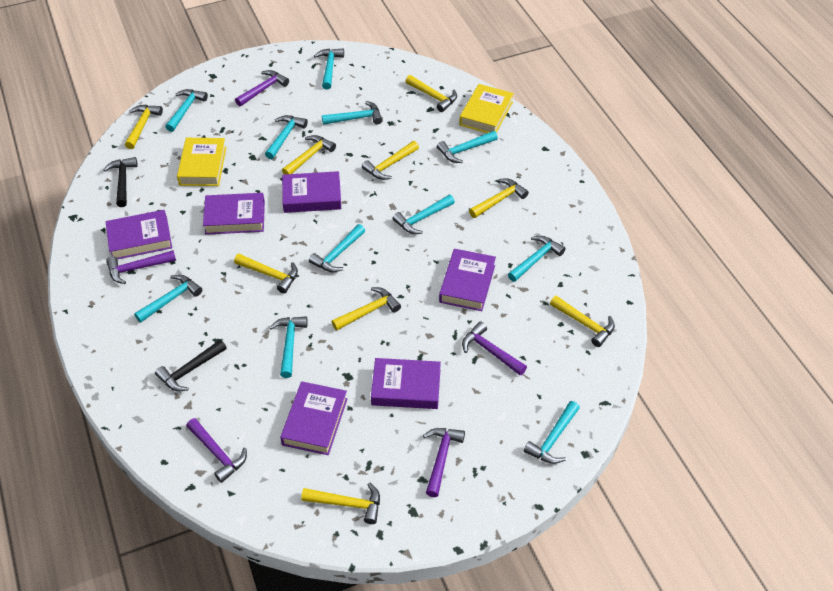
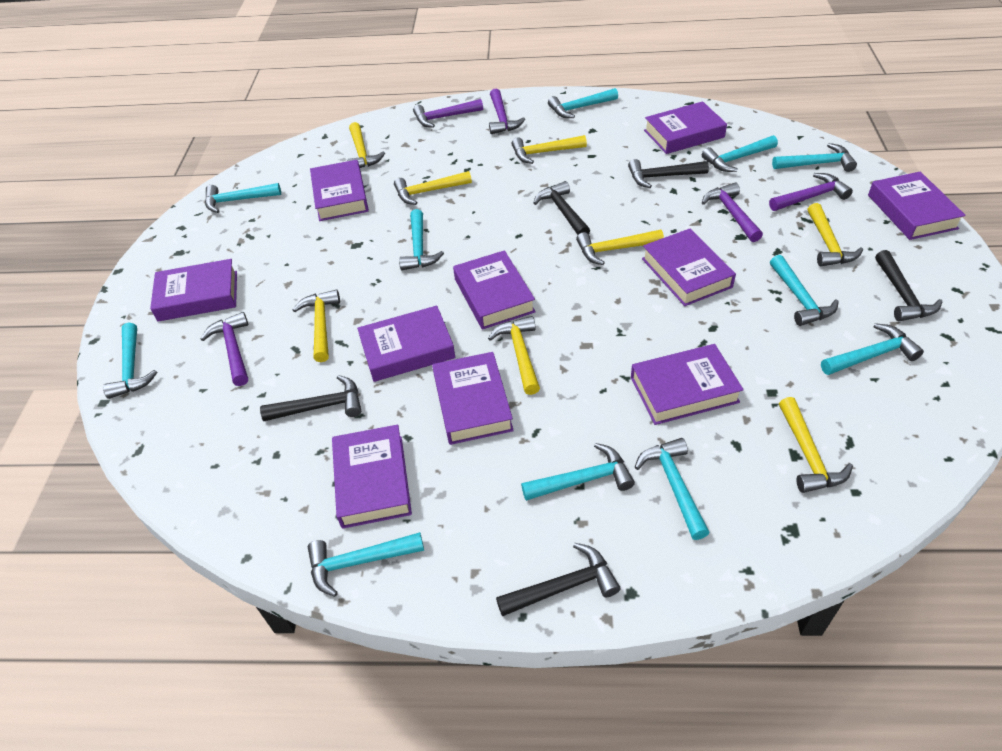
black hammer: 2 -> 5
purple book: 6 -> 10
yellow book: 2 -> 0
yellow hammer: 9 -> 8

